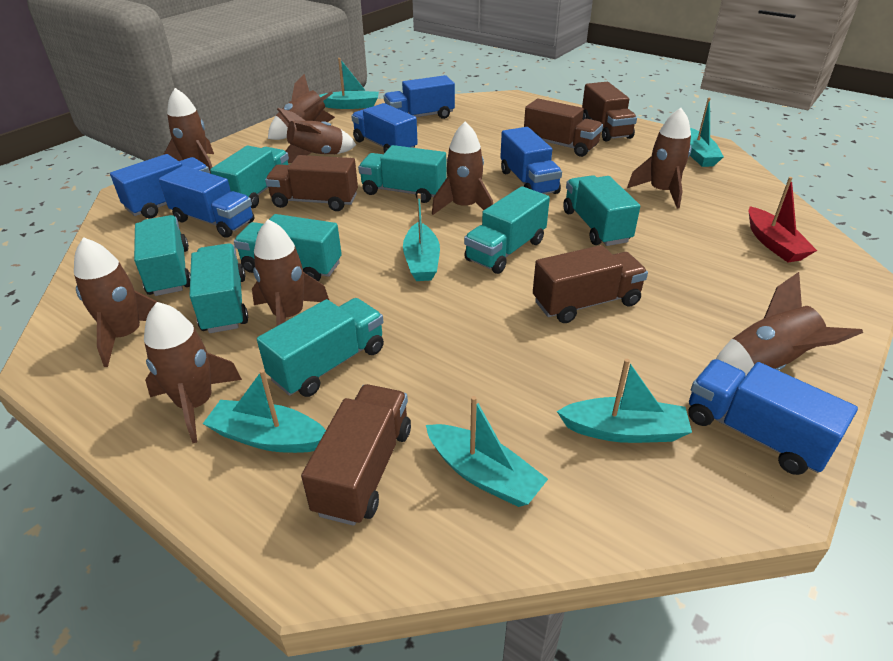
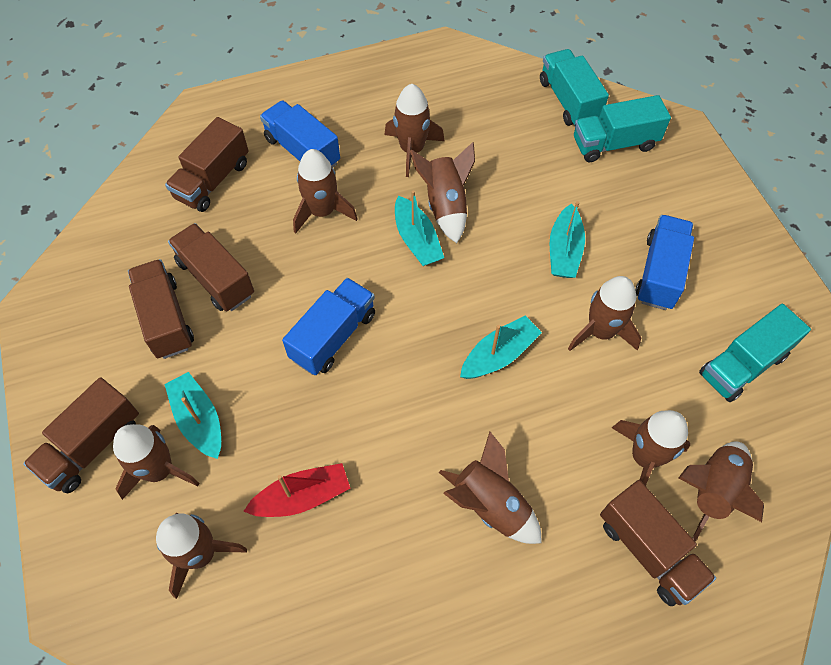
blue truck: 6 -> 3
turquoise boat: 6 -> 4
turquoise truck: 8 -> 3

